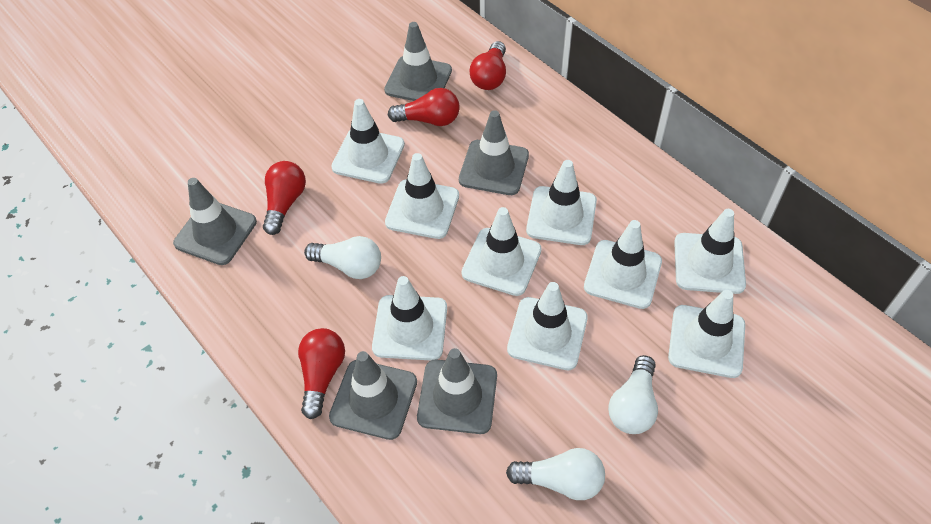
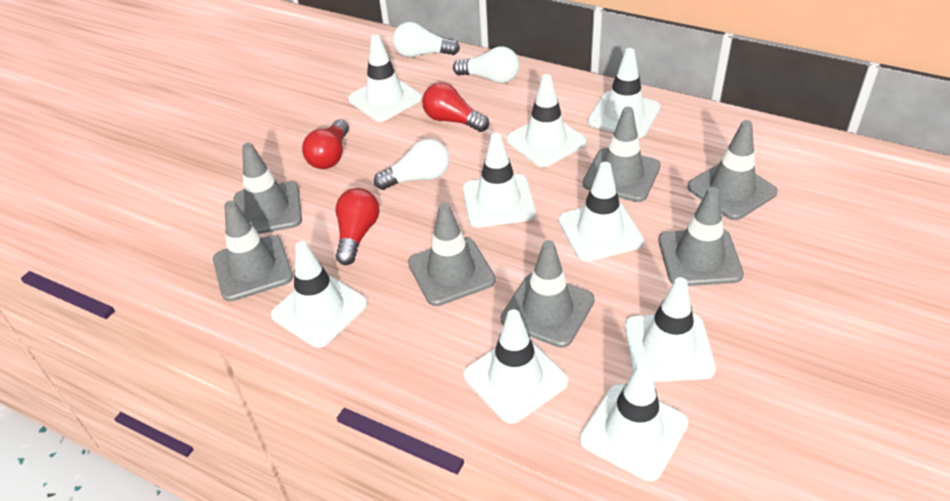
grey traffic cone: 5 -> 7
red light bulb: 4 -> 3

